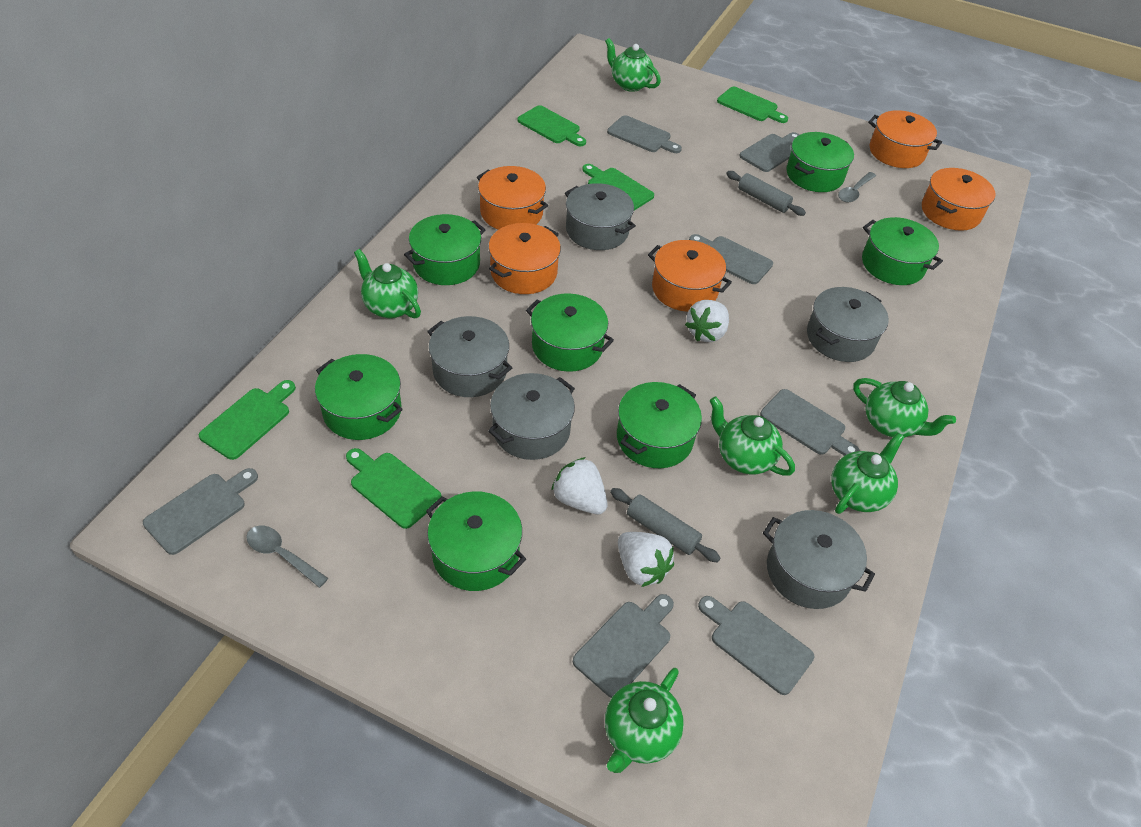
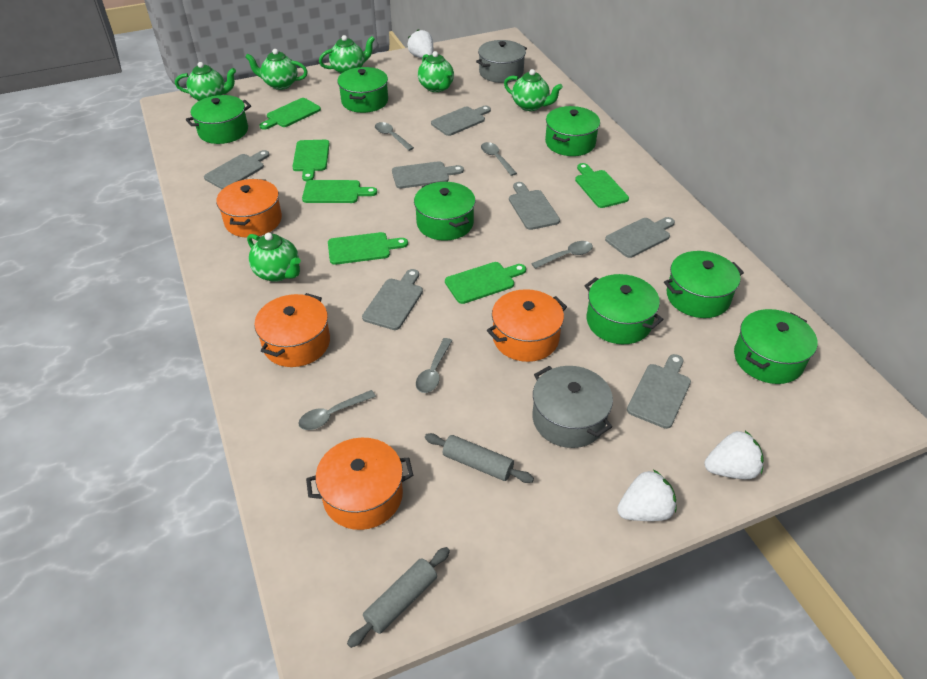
green cutting board: 5 -> 6
grey pot: 5 -> 2
grey spoon: 2 -> 5
orange pot: 5 -> 4

